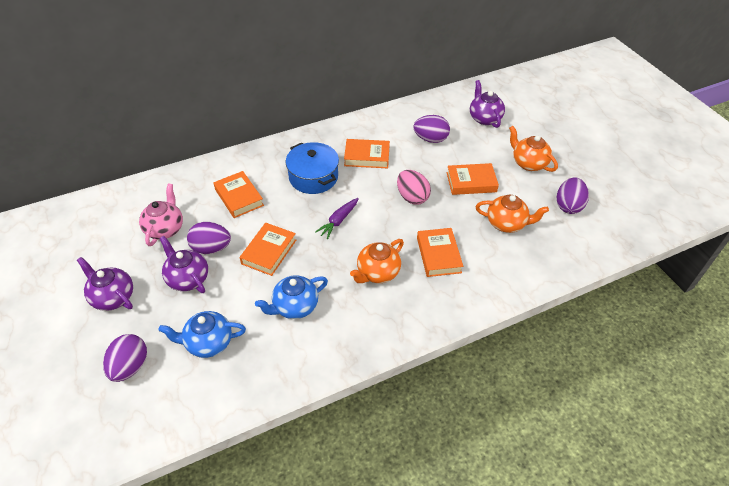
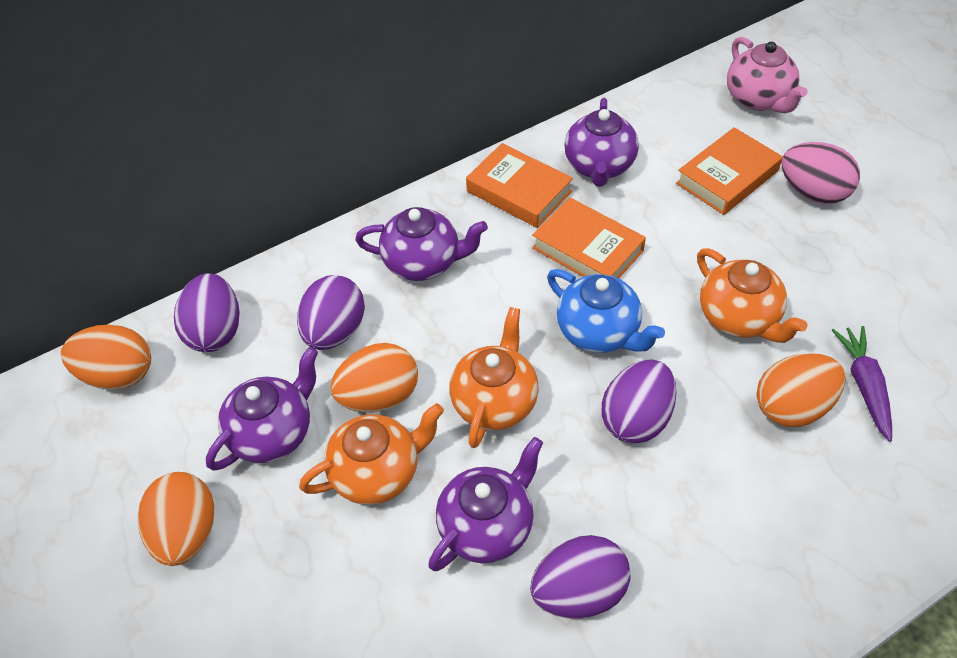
blue pot: 1 -> 0
blue teapot: 2 -> 1
orange book: 5 -> 3
orange egg: 0 -> 4
purple teapot: 3 -> 4

